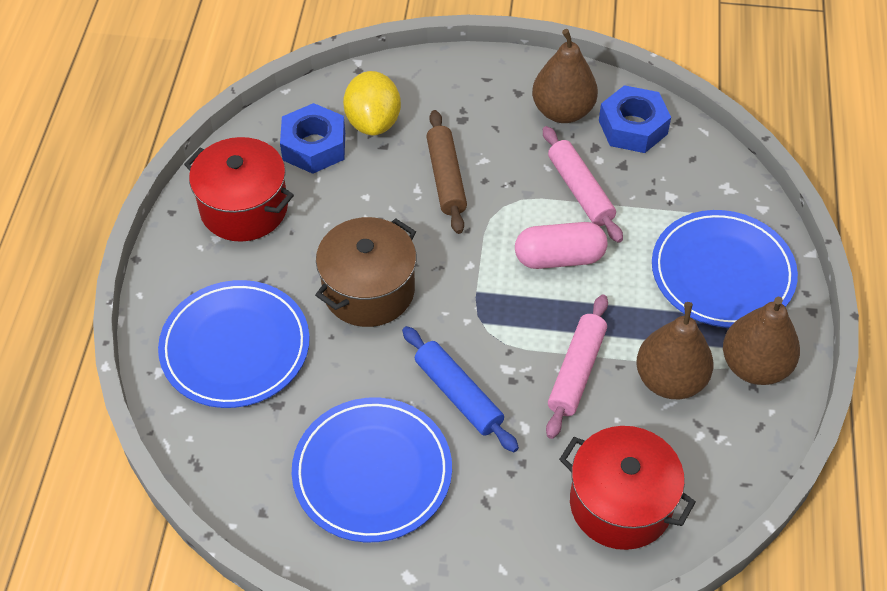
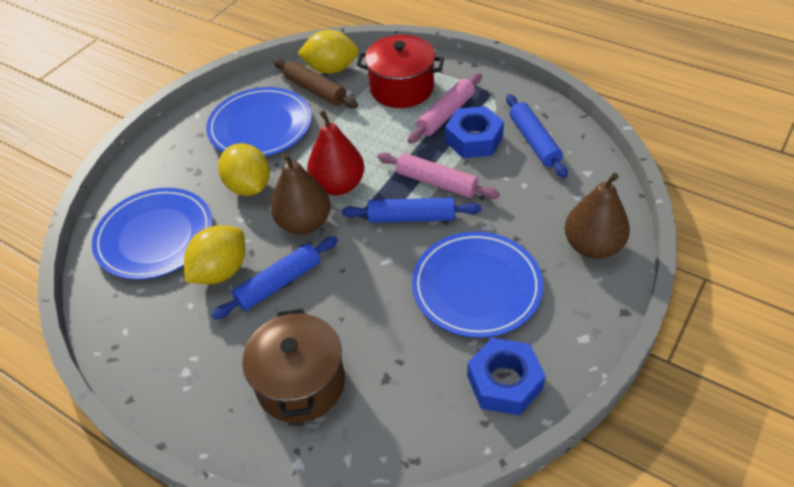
blue rolling pin: 1 -> 3
brown pear: 3 -> 2
pink capsule: 1 -> 0
red pear: 0 -> 1
red pot: 2 -> 1
yellow lemon: 1 -> 3

